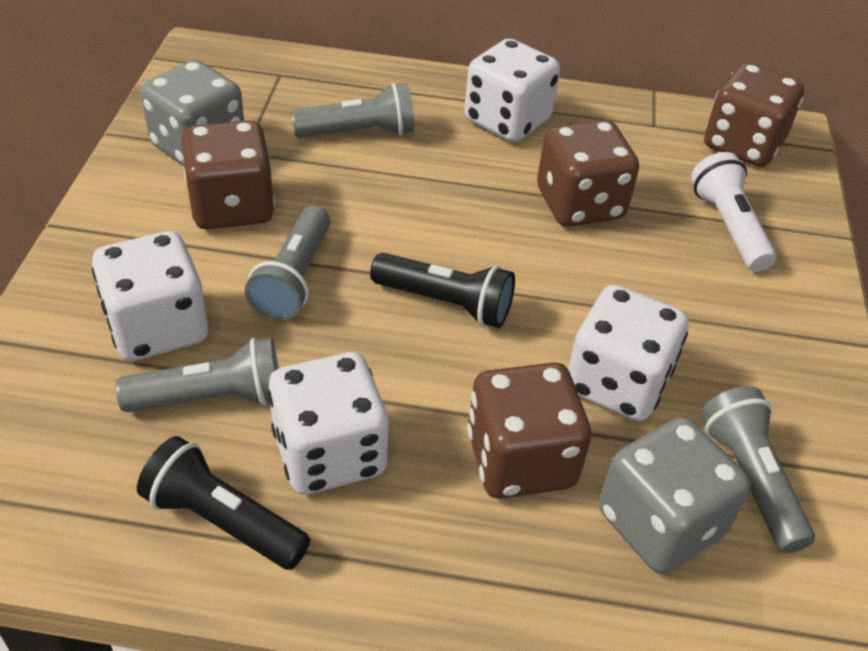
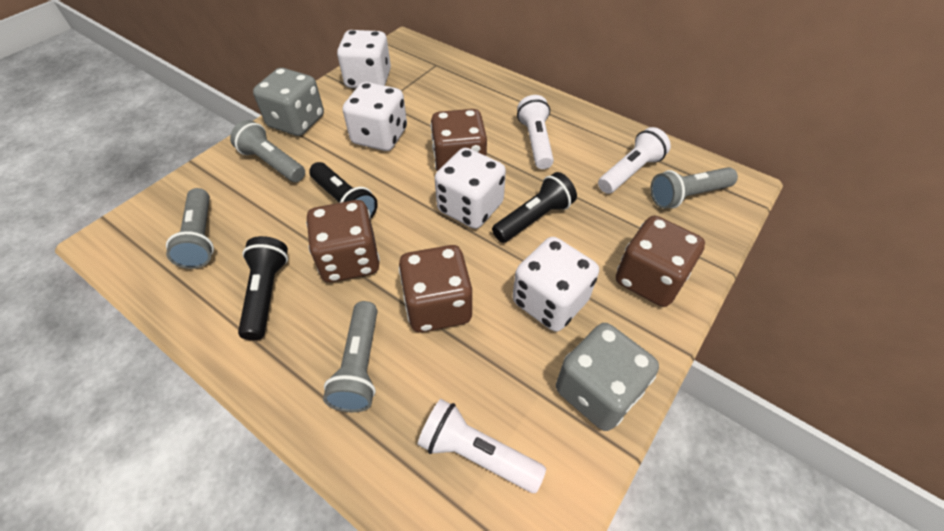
black flashlight: 2 -> 3
white flashlight: 1 -> 3

